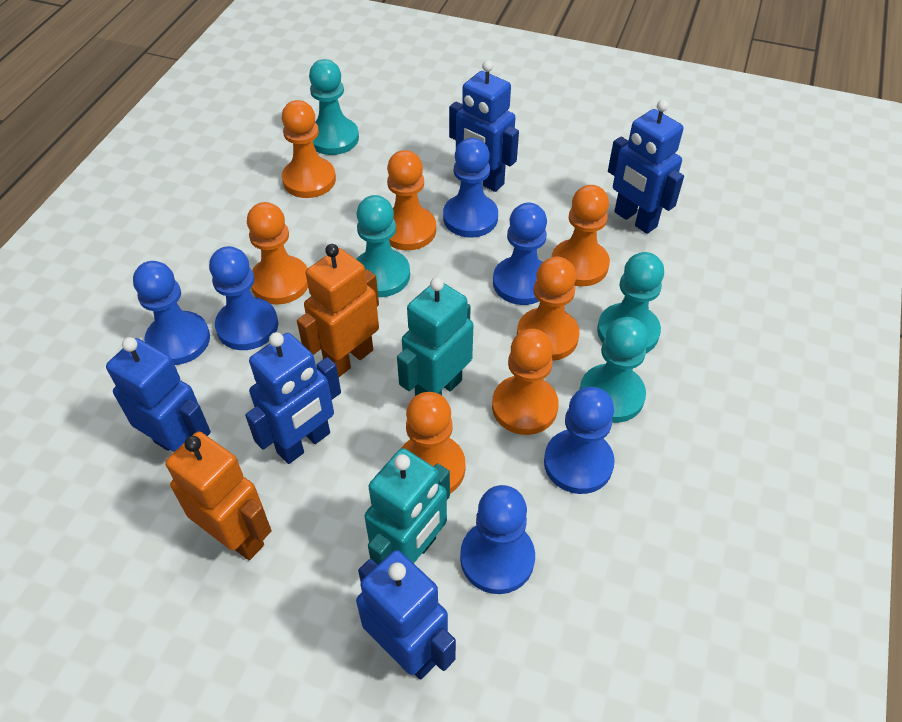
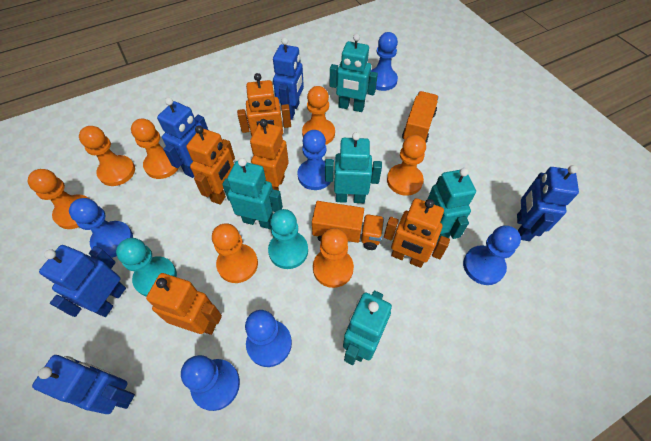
orange robot: 2 -> 5
orange truck: 0 -> 2
turquoise pawn: 4 -> 2
turquoise robot: 2 -> 5

